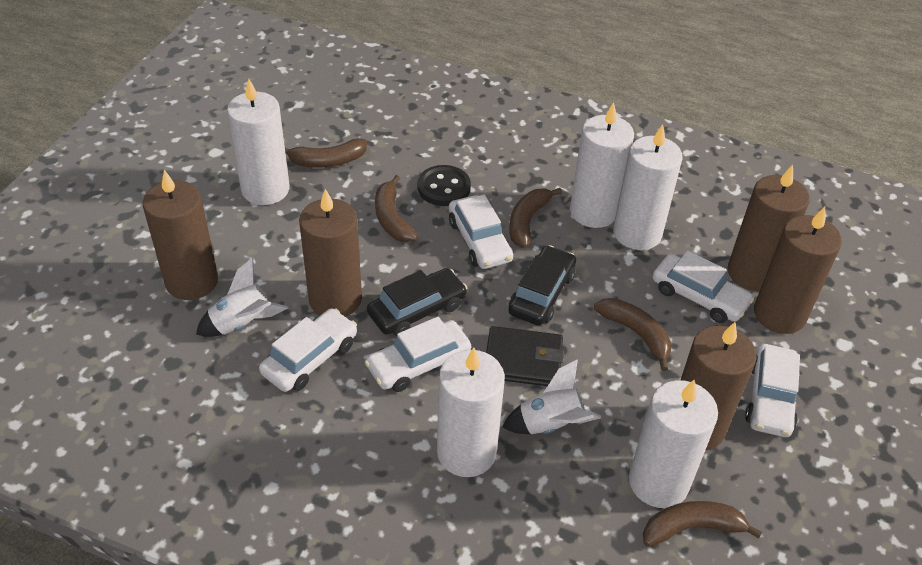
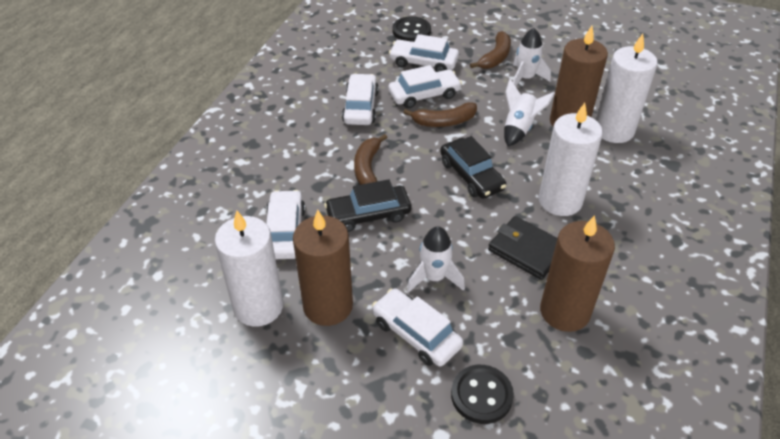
black button: 1 -> 2
brown banana: 5 -> 3
brown candle: 5 -> 3
white candle: 5 -> 3
white rocket: 2 -> 3

